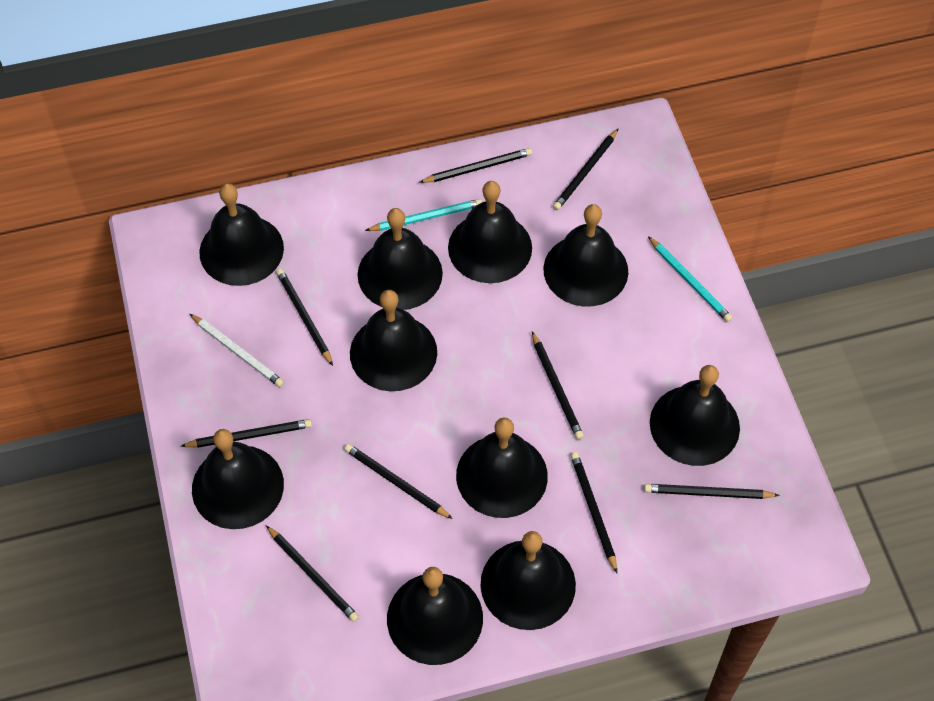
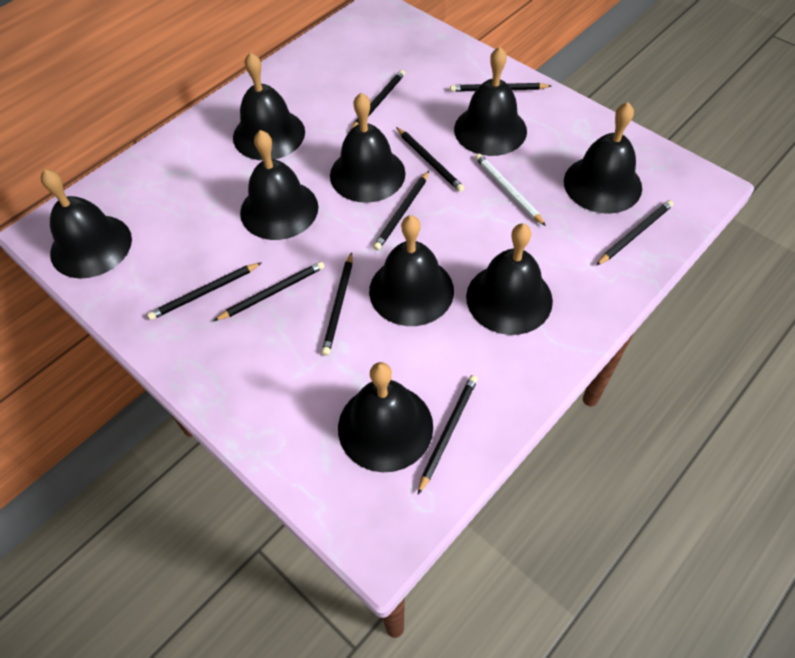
black bell: 10 -> 9
turquoise pencil: 2 -> 0

